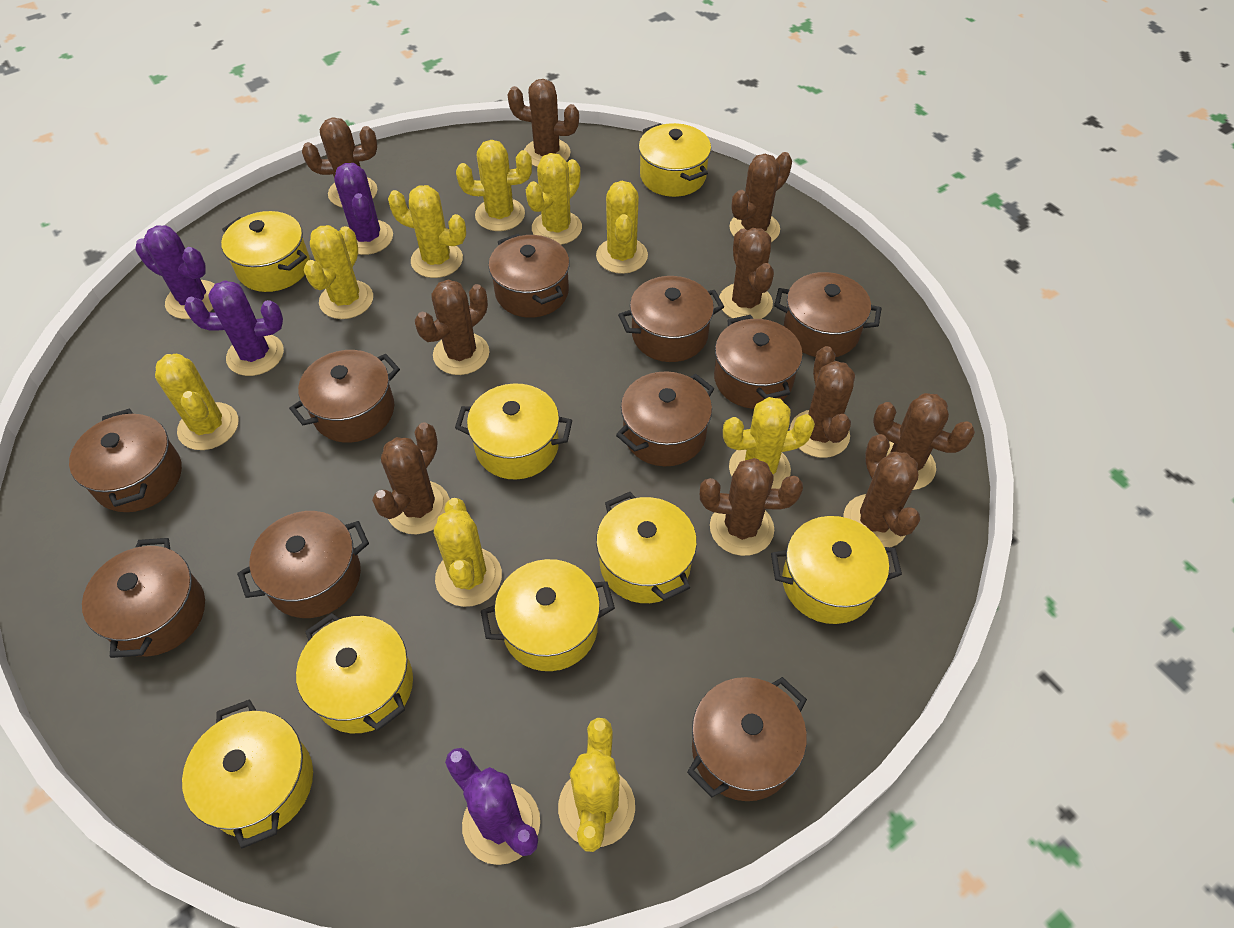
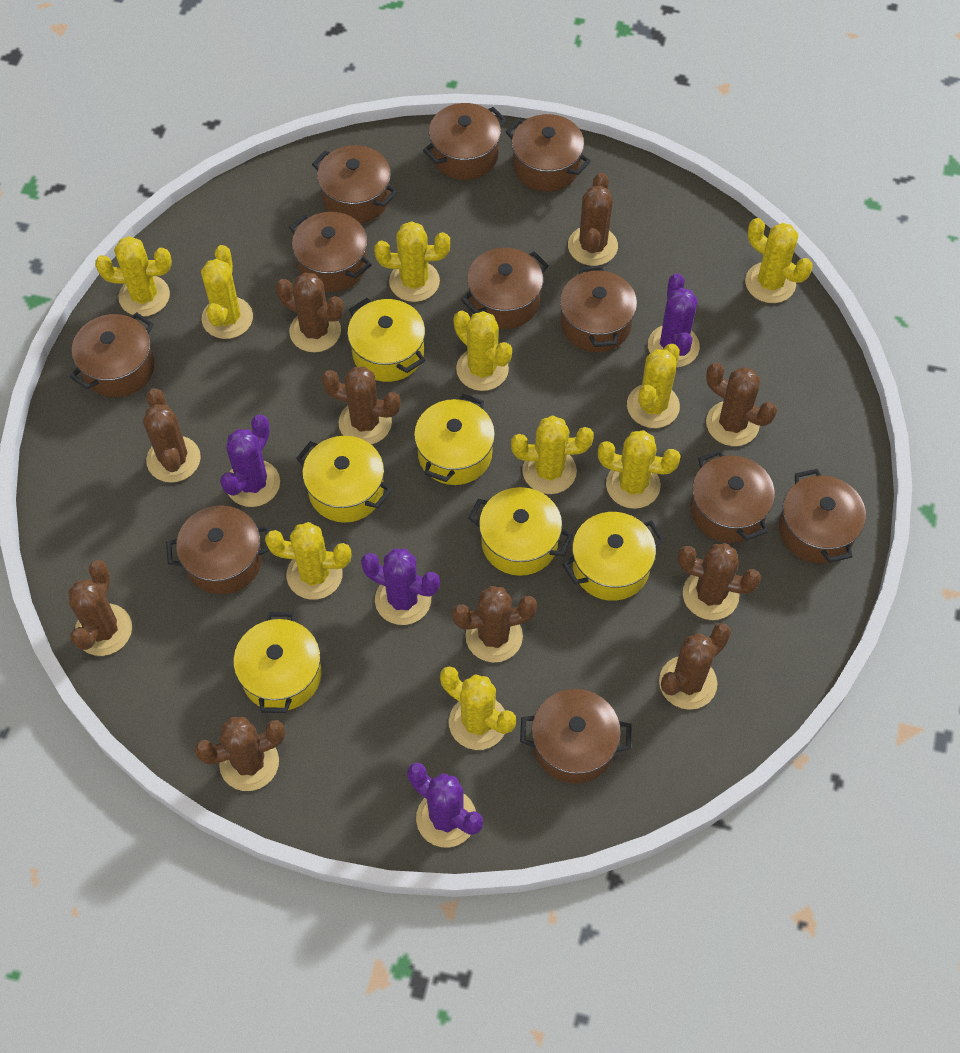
brown pot: 10 -> 11
yellow cactus: 9 -> 10
yellow pot: 8 -> 6

